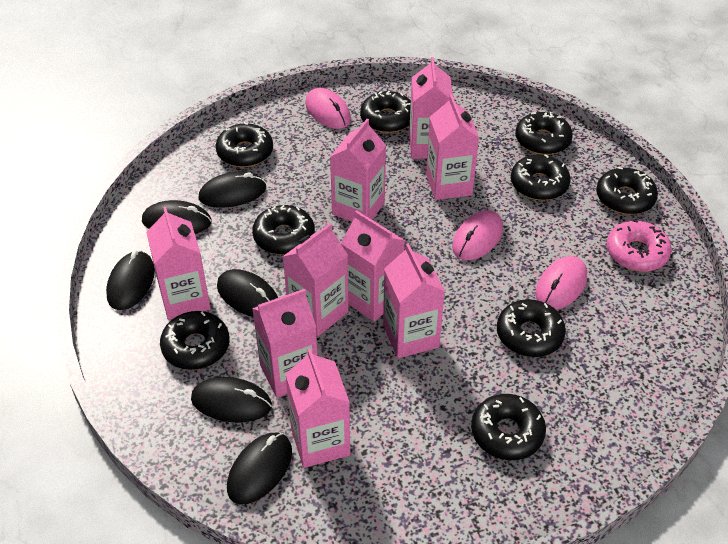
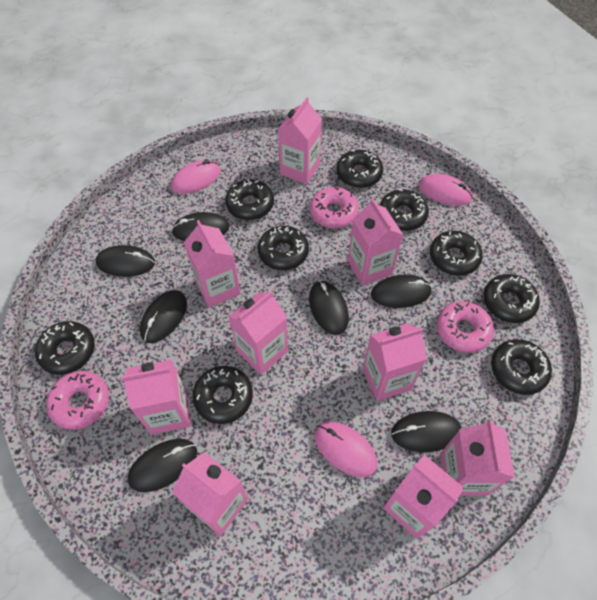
black mouse: 6 -> 7
pink donut: 1 -> 3

